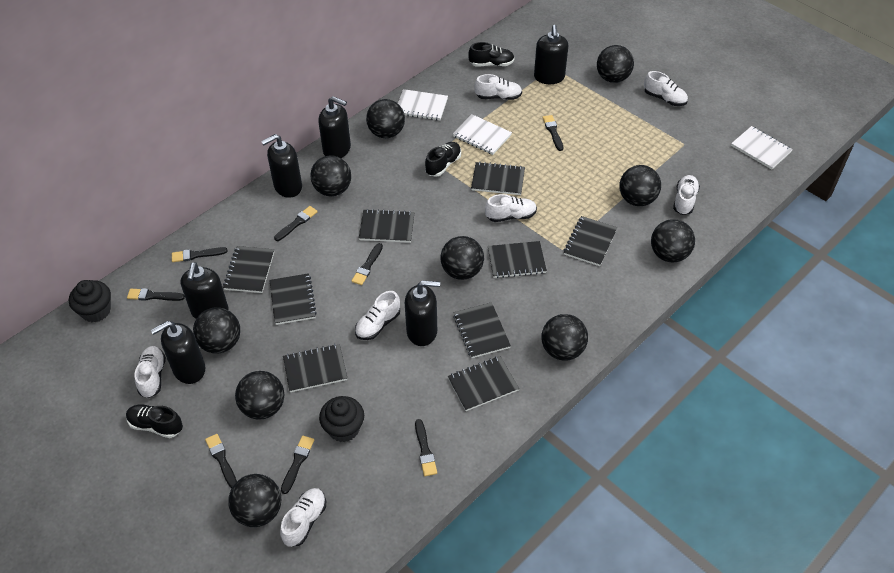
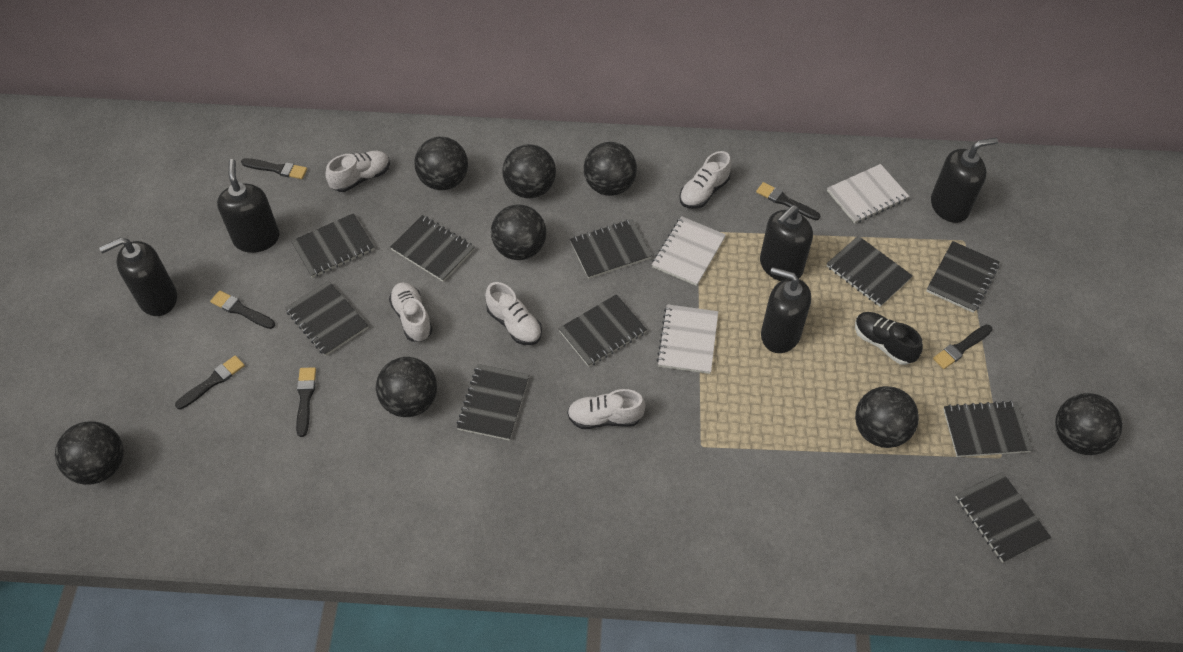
black ball: 10 -> 8
black brush: 8 -> 6
black cupcake: 2 -> 0
black notebook: 9 -> 10
black shoe: 3 -> 1
black soap dispenser: 6 -> 5
white shoe: 7 -> 5

